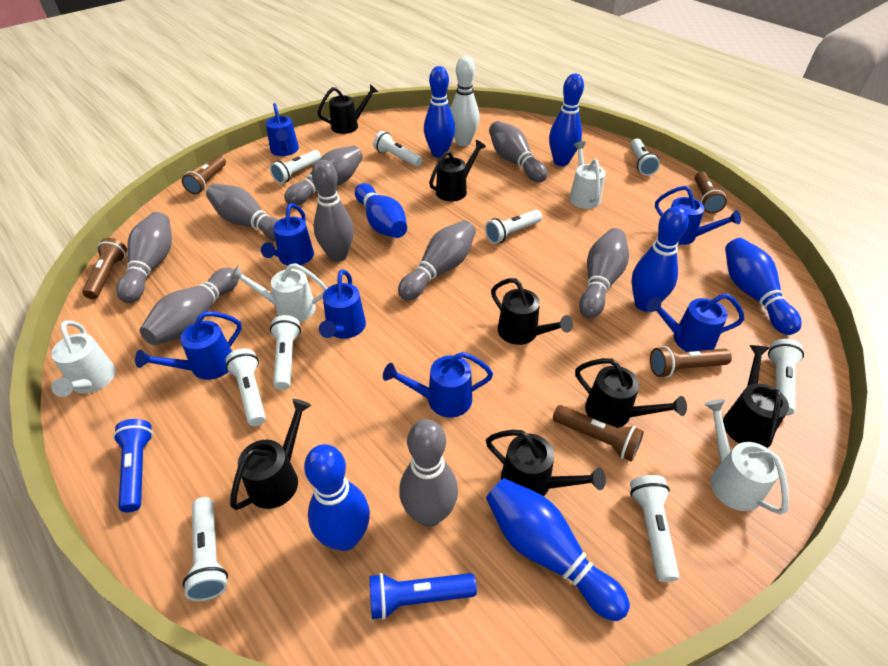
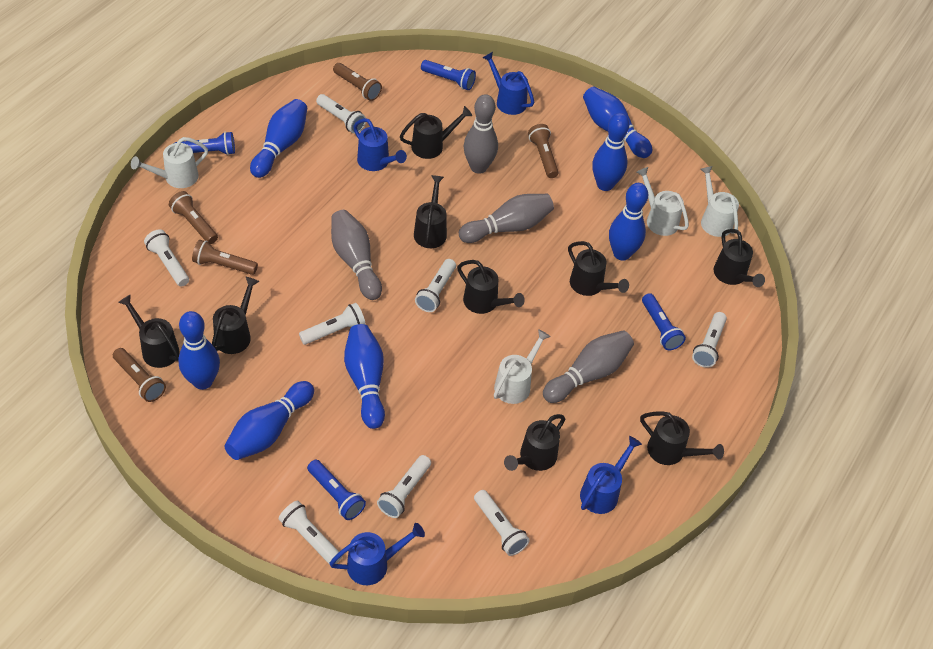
black watering can: 7 -> 9
blue flashlight: 2 -> 4
blue watering can: 7 -> 4
grey bowling pin: 9 -> 4
white bowling pin: 1 -> 0
white flashlight: 9 -> 8

